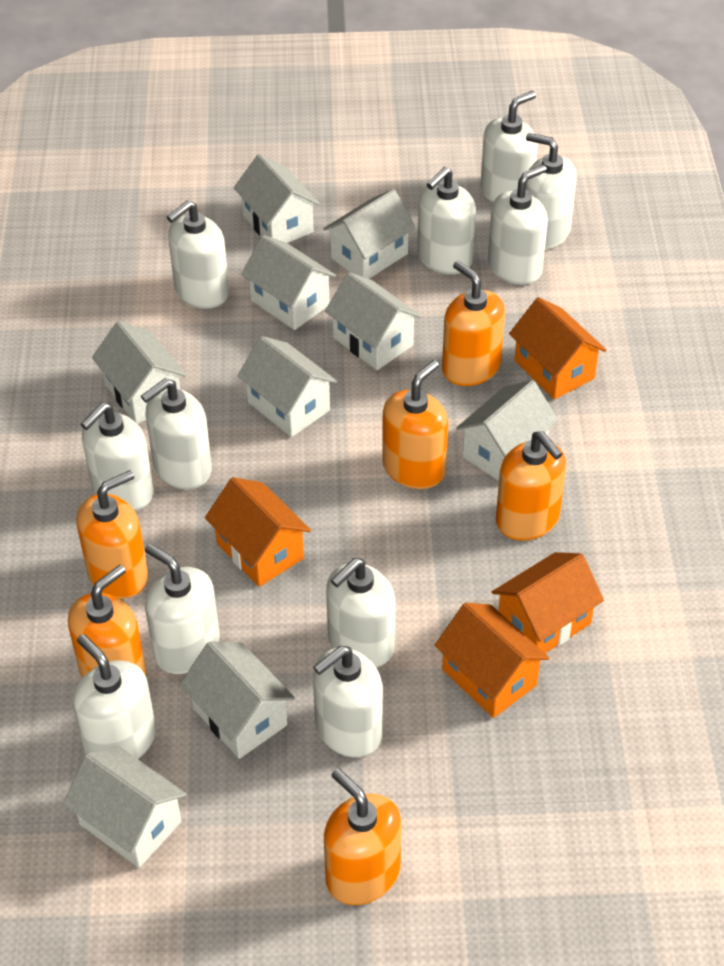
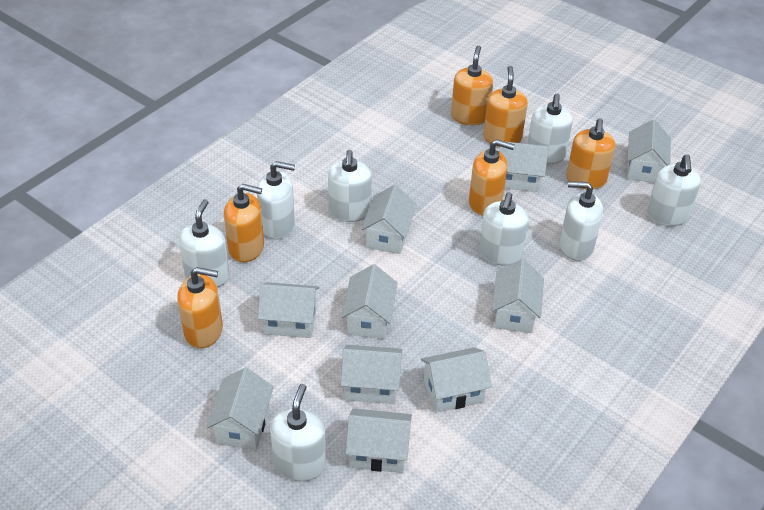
orange house: 4 -> 0
white house: 9 -> 10
white soap dispenser: 11 -> 8

